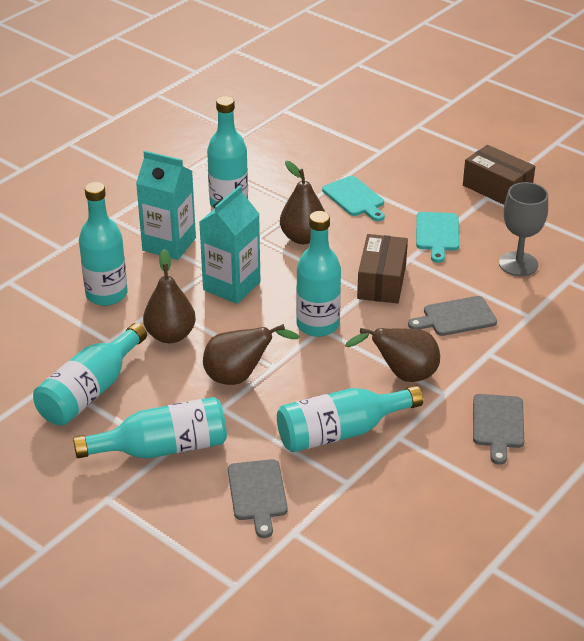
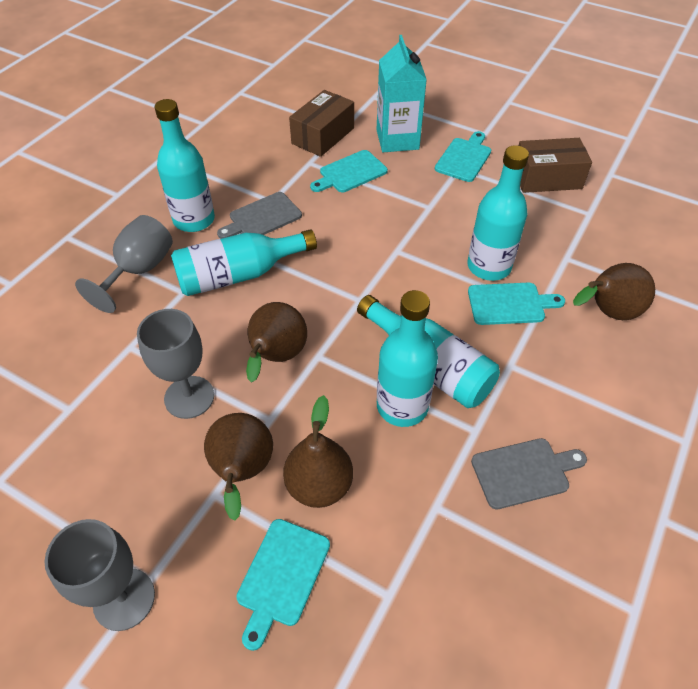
grey cutting board: 3 -> 2
grey goblet: 1 -> 3
turquoise bottle: 6 -> 5
turquoise carton: 2 -> 1
turquoise cutting board: 2 -> 4

